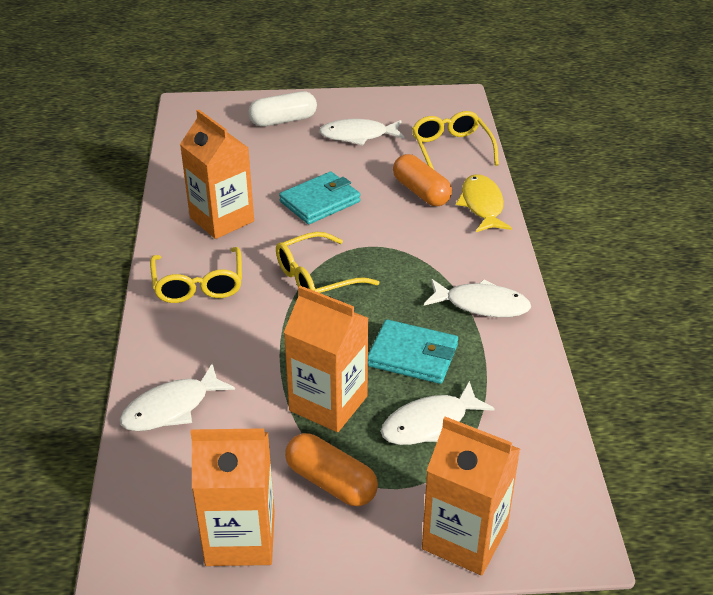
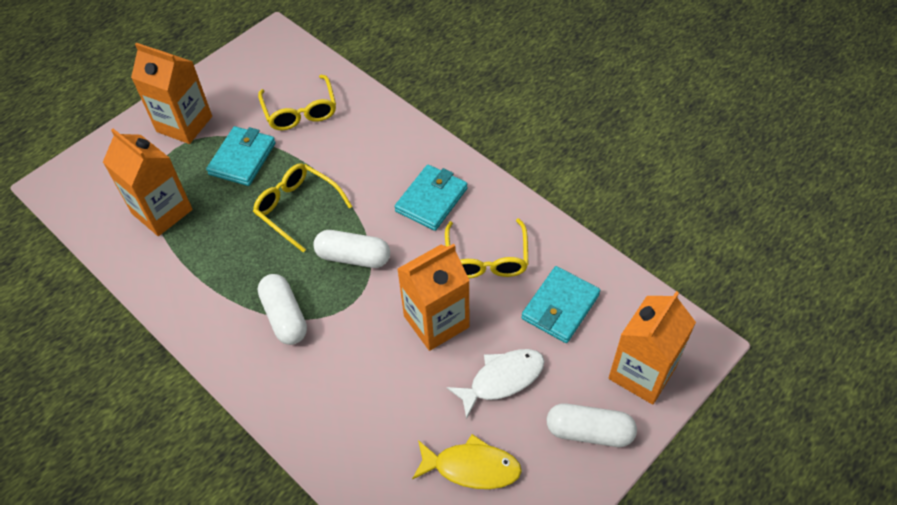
orange capsule: 2 -> 0
turquoise wallet: 2 -> 3
white capsule: 1 -> 3
white fish: 4 -> 1

